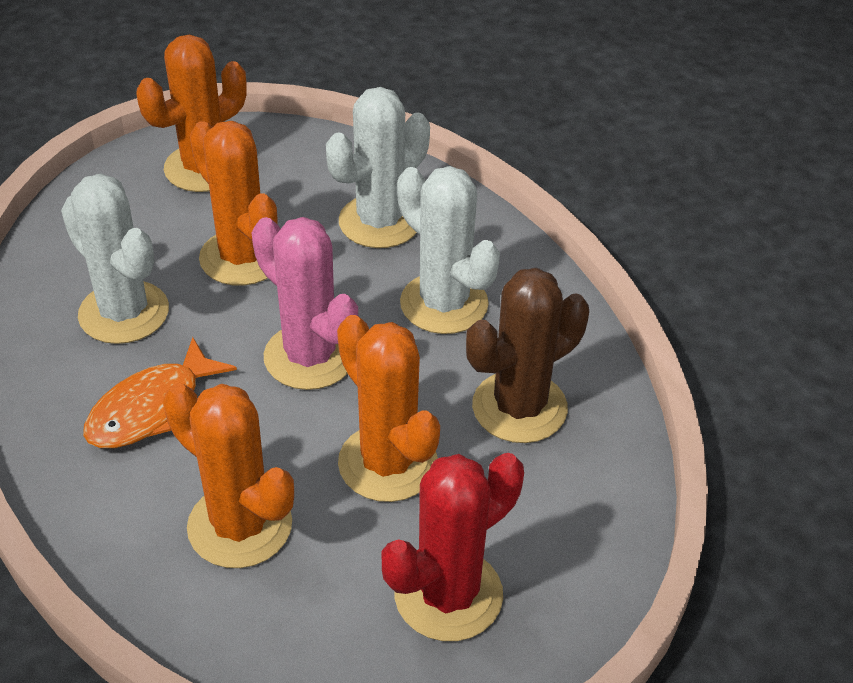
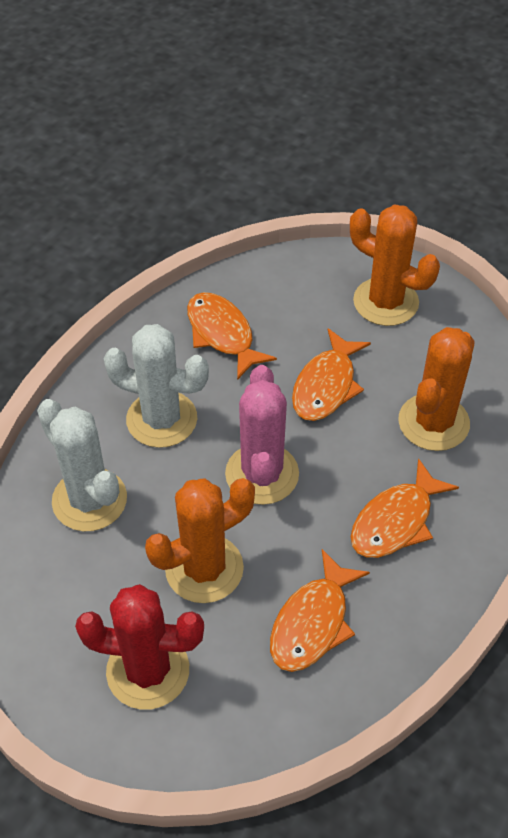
brown cactus: 1 -> 0
orange cactus: 4 -> 3
orange fish: 1 -> 4
white cactus: 3 -> 2

